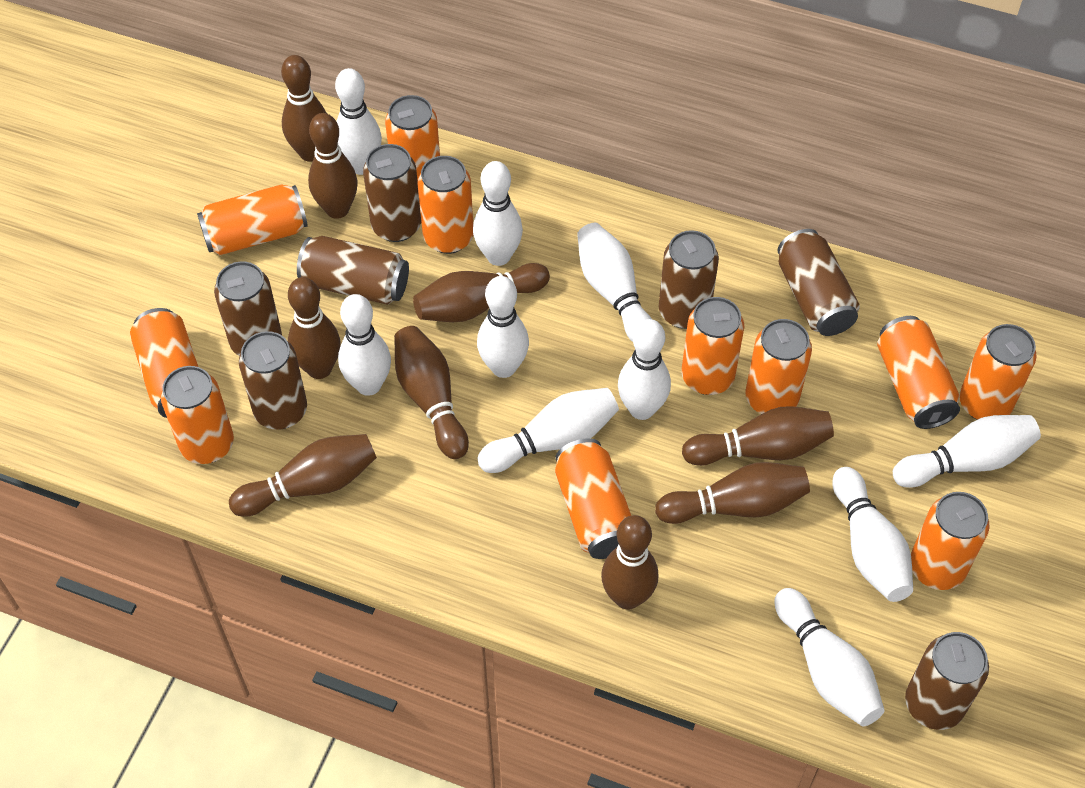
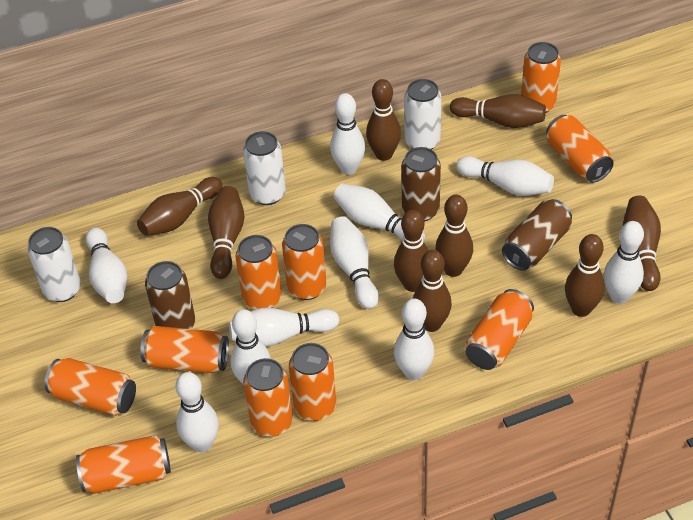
brown can: 7 -> 3
orange can: 11 -> 10
white can: 0 -> 3

